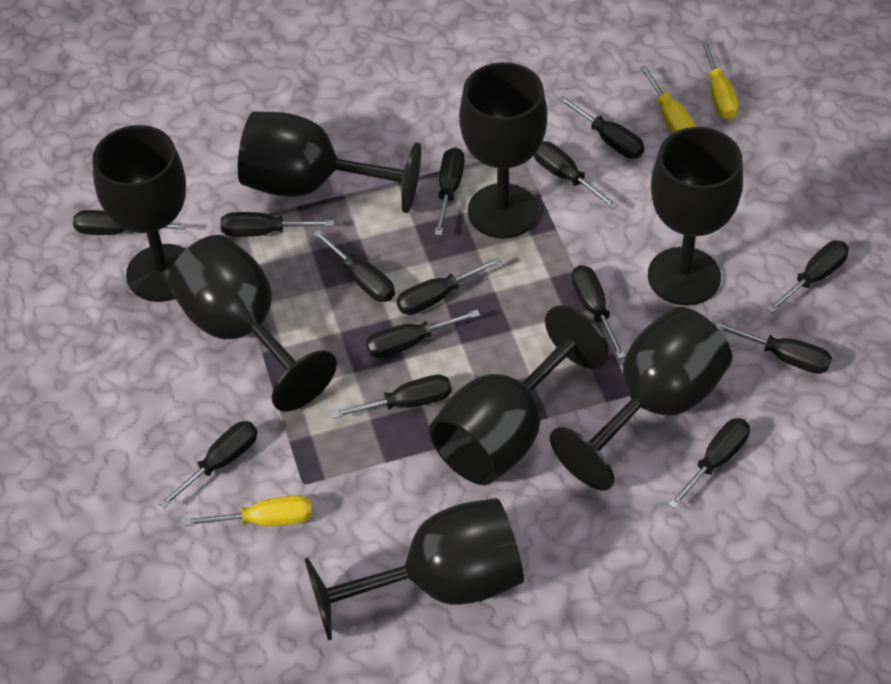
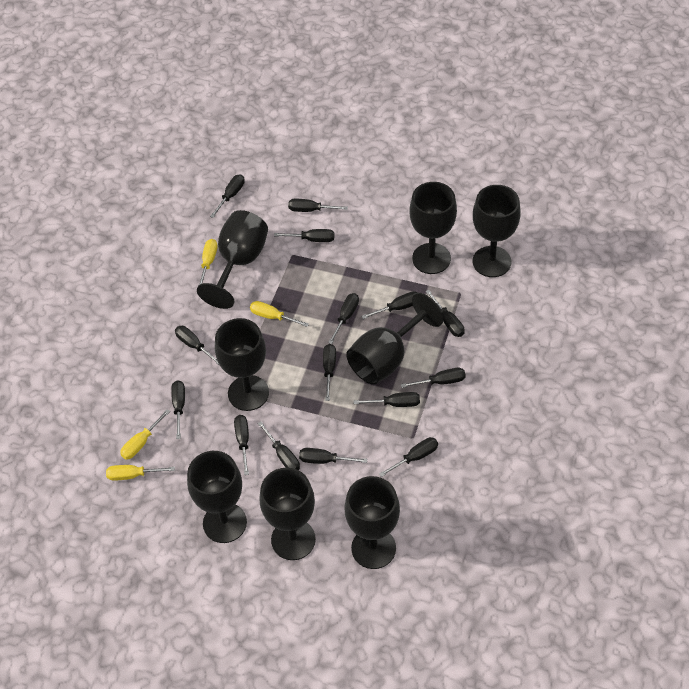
black screwdriver: 14 -> 15
yellow screwdriver: 3 -> 4

